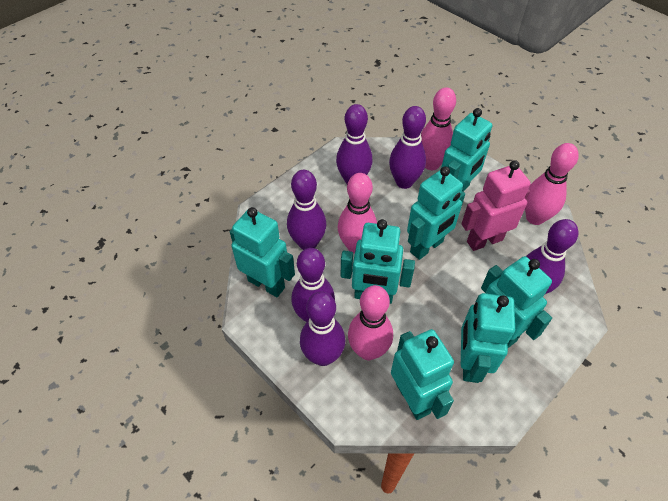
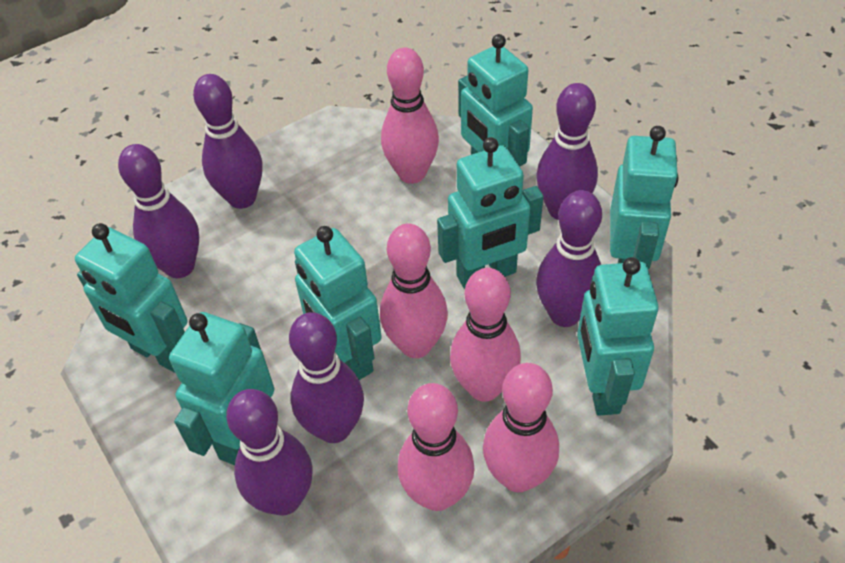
pink bowling pin: 4 -> 5
pink robot: 1 -> 0

